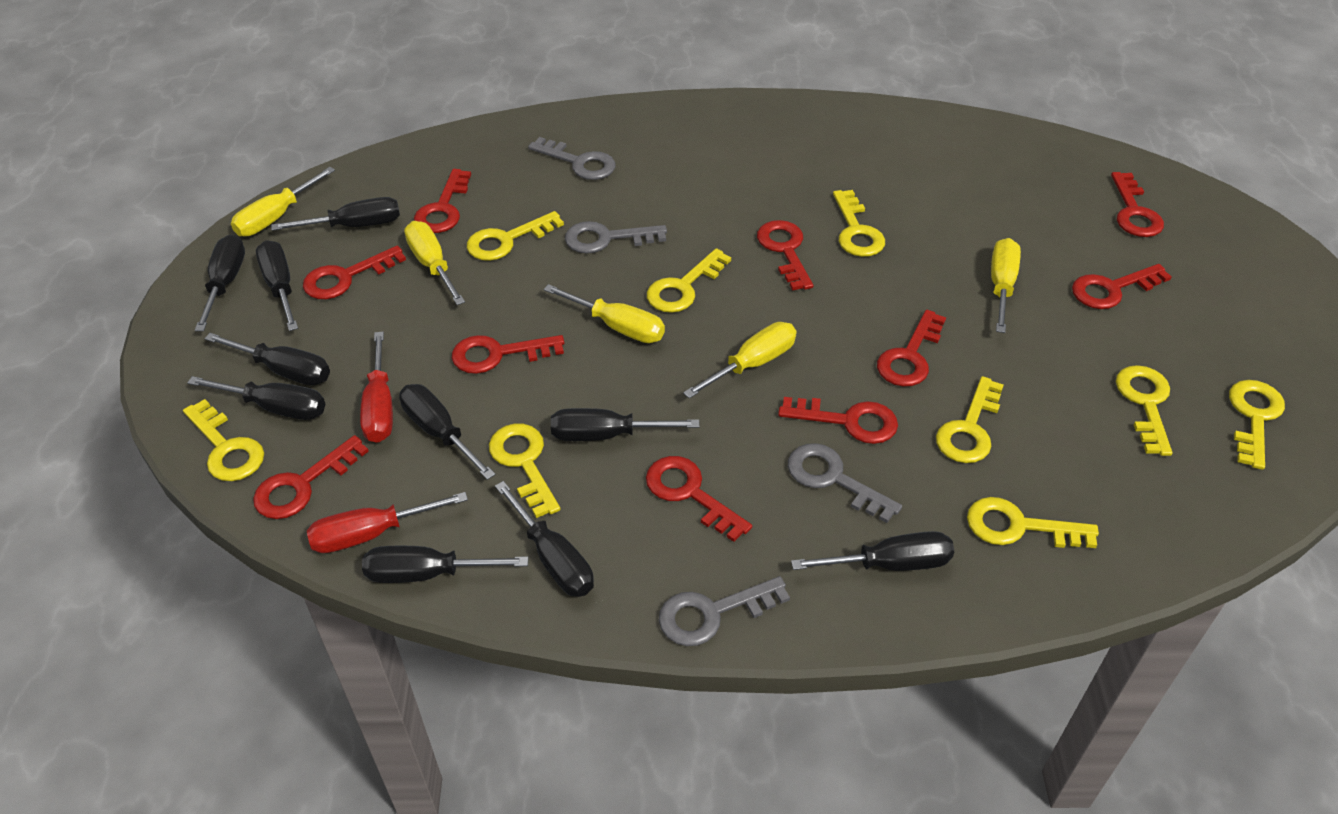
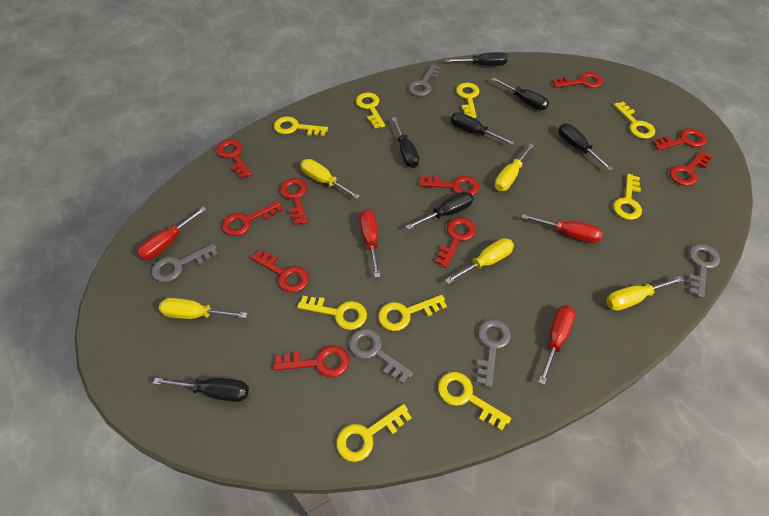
black screwdriver: 10 -> 7
grey key: 4 -> 5
red screwdriver: 2 -> 4

